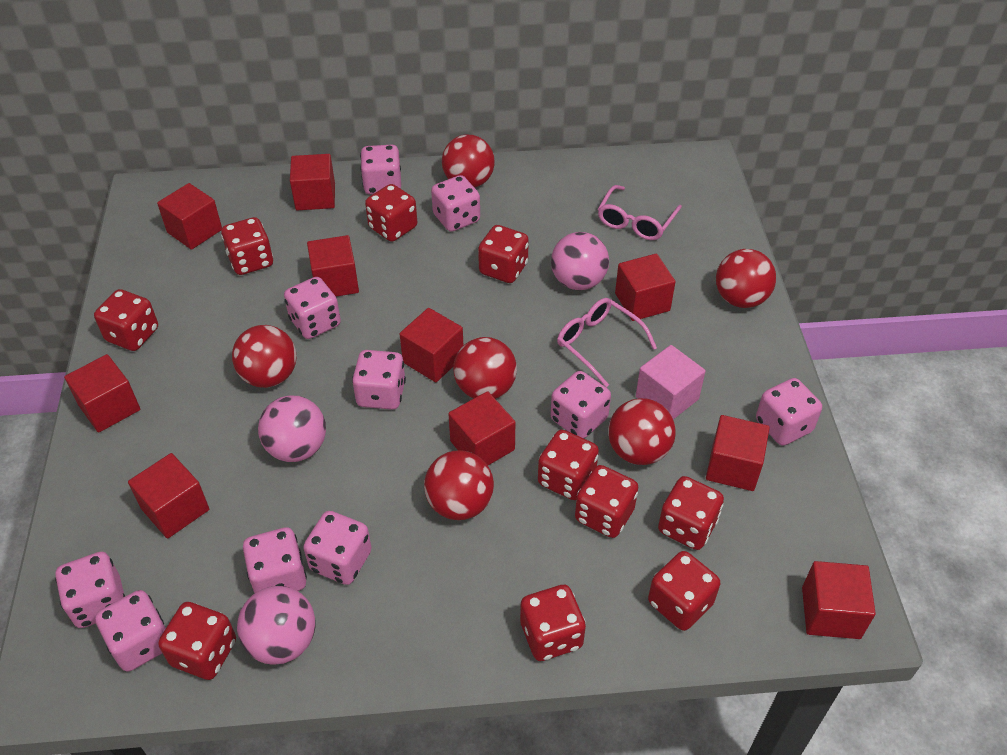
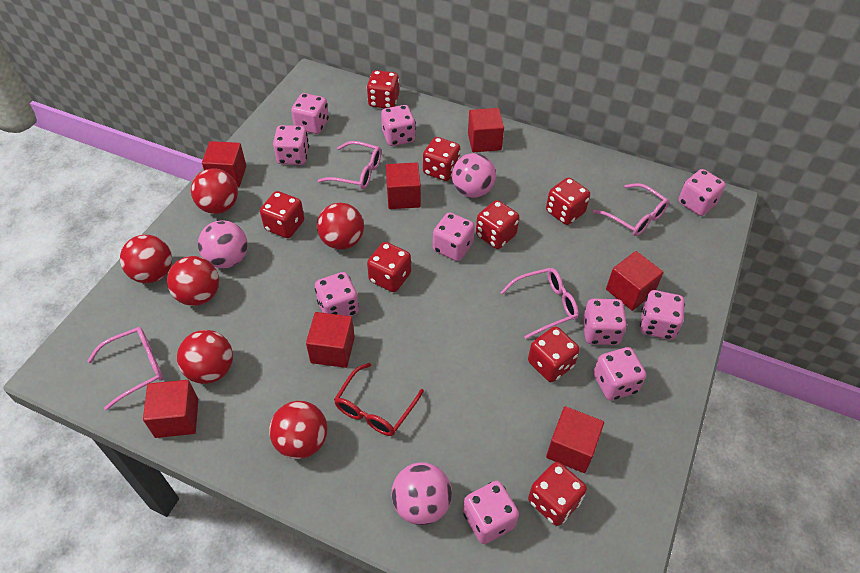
pink cube: 1 -> 0
pink glasses: 2 -> 4
red cube: 10 -> 7
red dice: 10 -> 8
red glasses: 0 -> 1

